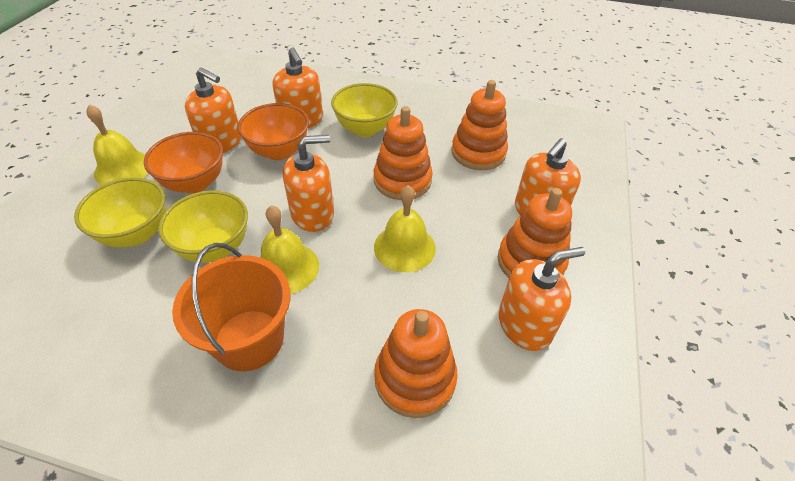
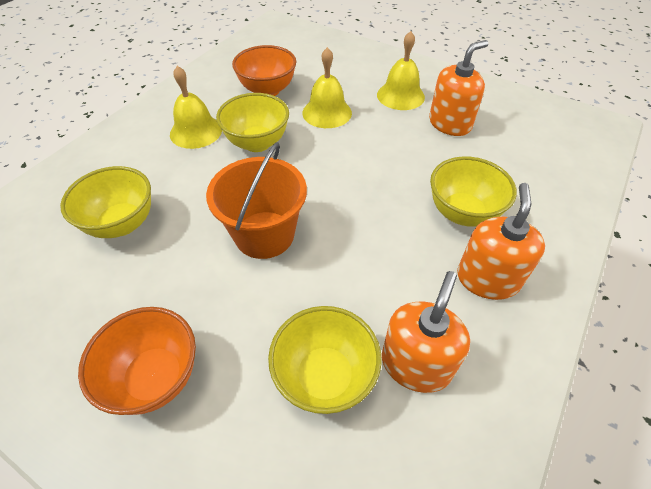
orange soap dispenser: 5 -> 3
orange stacking toy: 4 -> 0
yellow bowl: 3 -> 4

